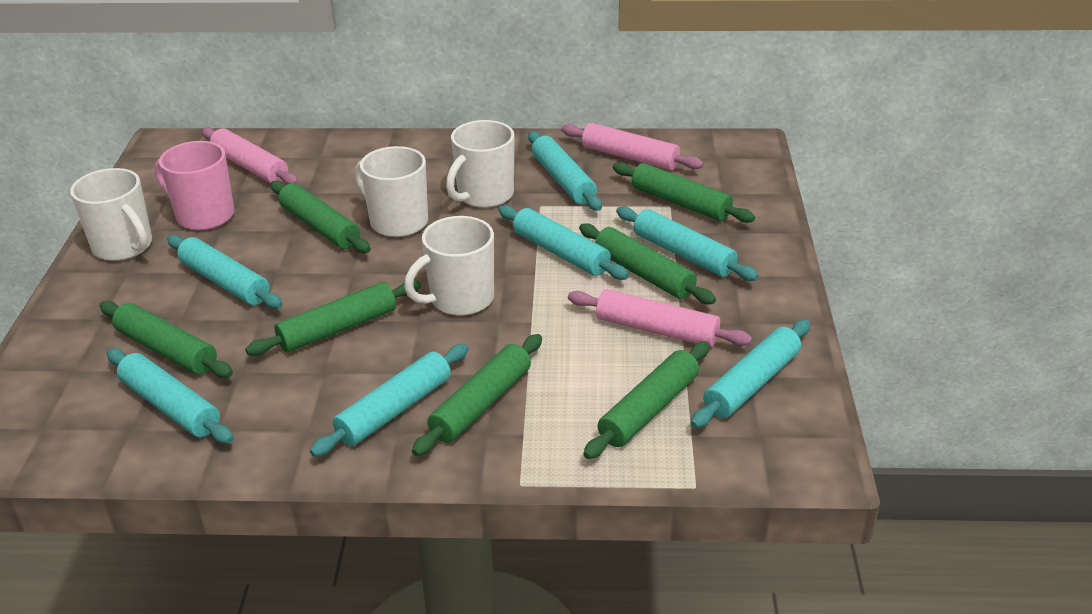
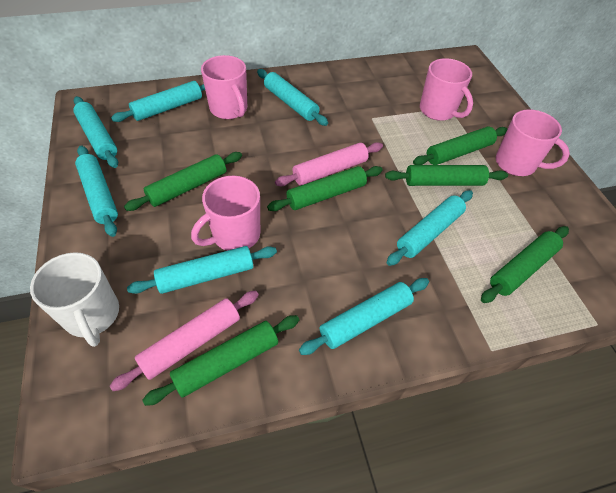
green rolling pin: 7 -> 6
pink mug: 1 -> 4
pink rolling pin: 3 -> 2
white mug: 4 -> 1

